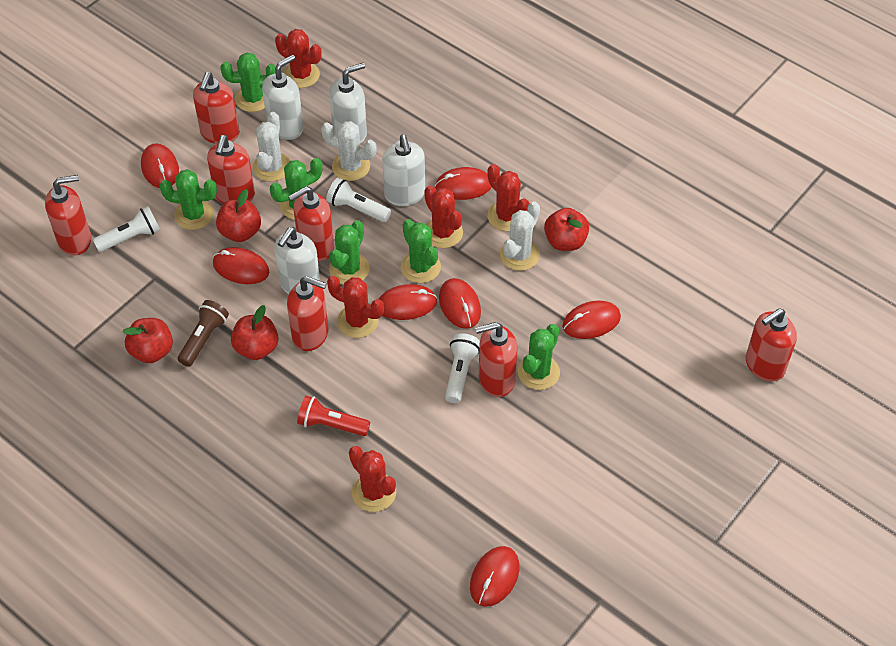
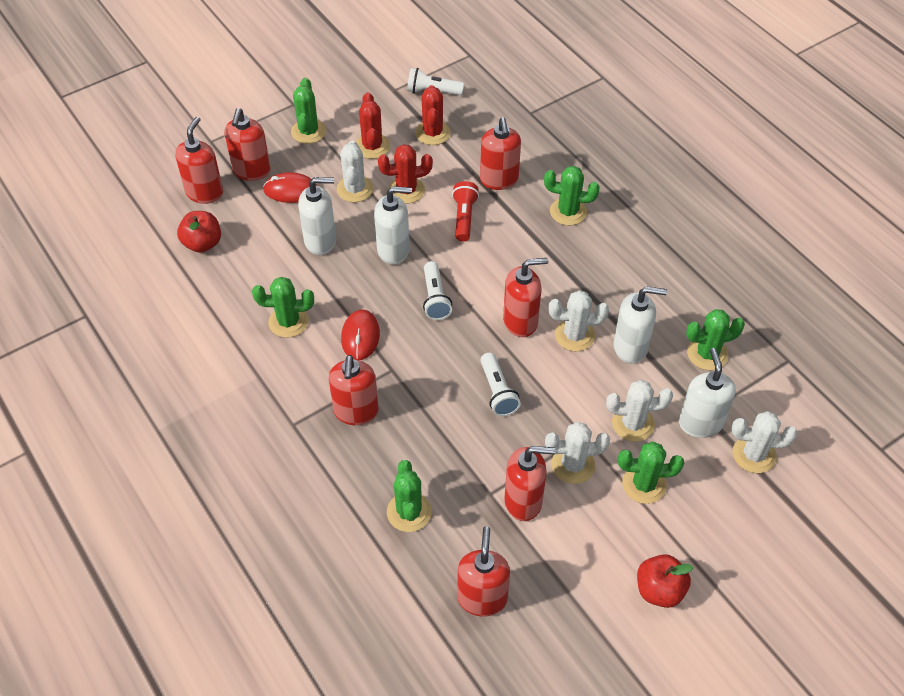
brown flashlight: 1 -> 0
red apple: 4 -> 2
red cactus: 5 -> 3
red mouse: 7 -> 2
white cactus: 3 -> 5

